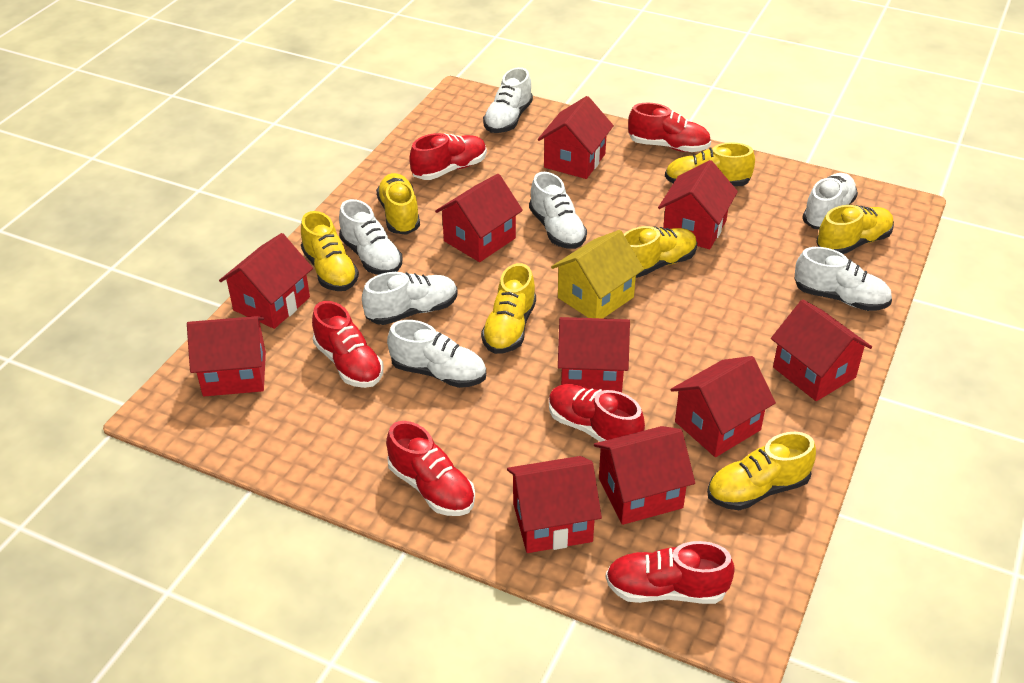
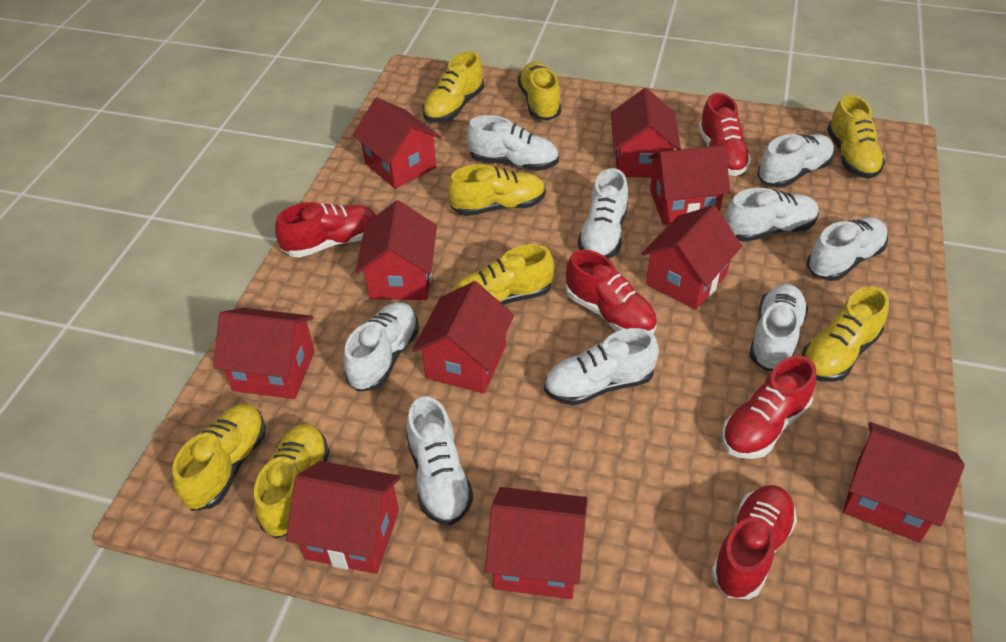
red shoe: 6 -> 5
white shoe: 7 -> 9
yellow house: 1 -> 0
yellow shoe: 7 -> 8

